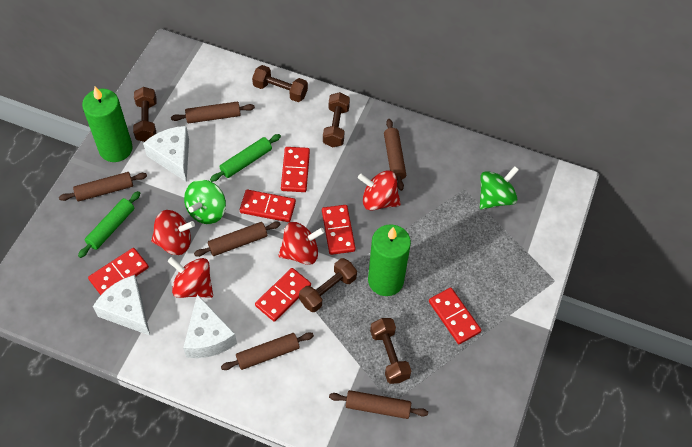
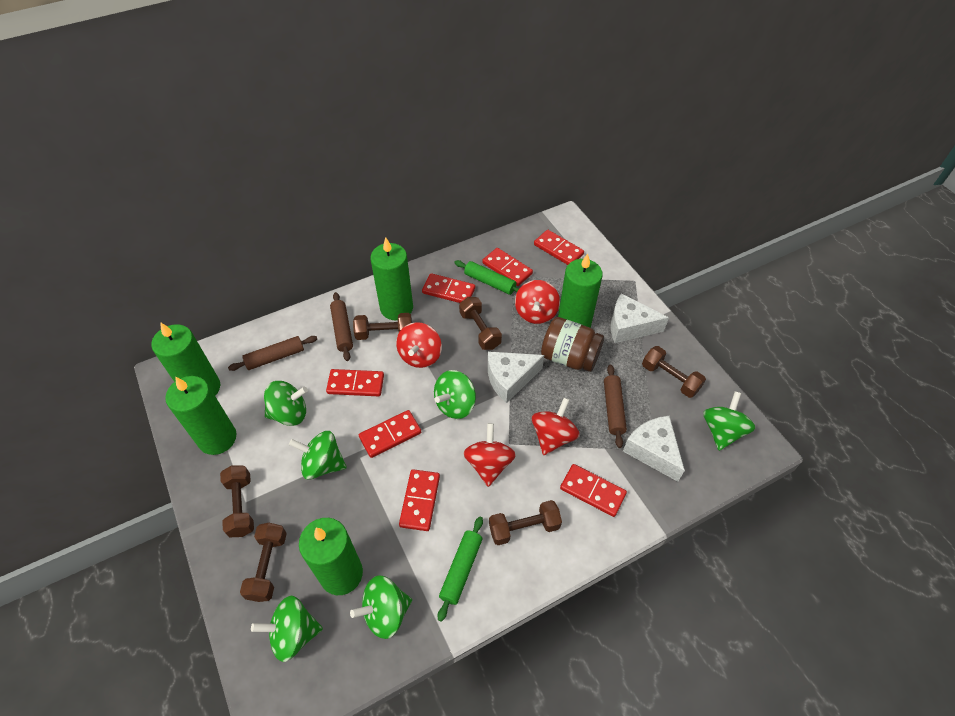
brown dumbbell: 5 -> 6
brown jar: 0 -> 1
brown rolling pin: 6 -> 3
green candle: 2 -> 5
green spinning top: 2 -> 6
red domino: 6 -> 7

